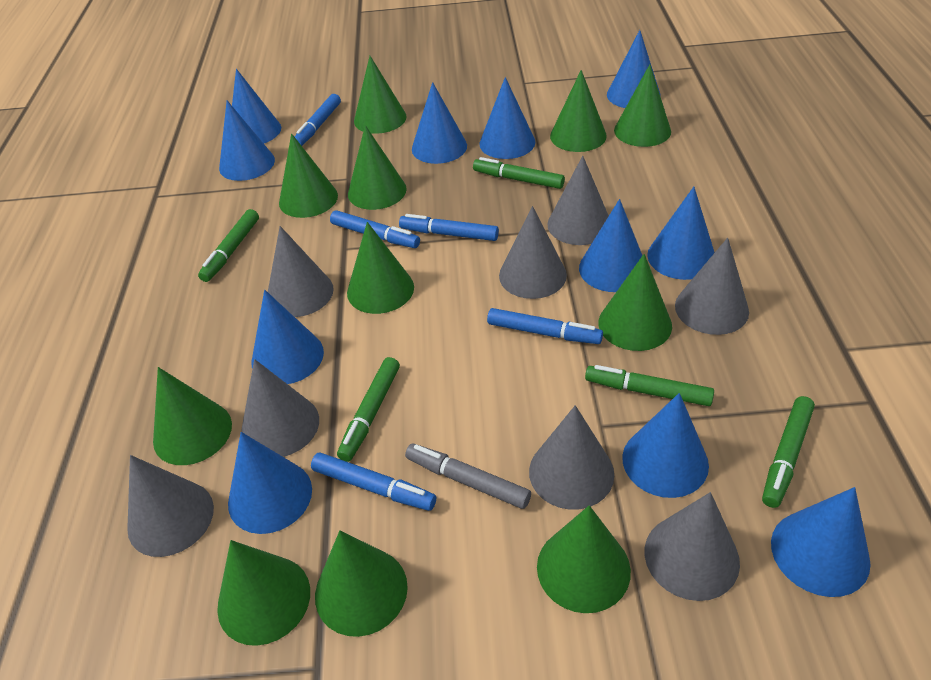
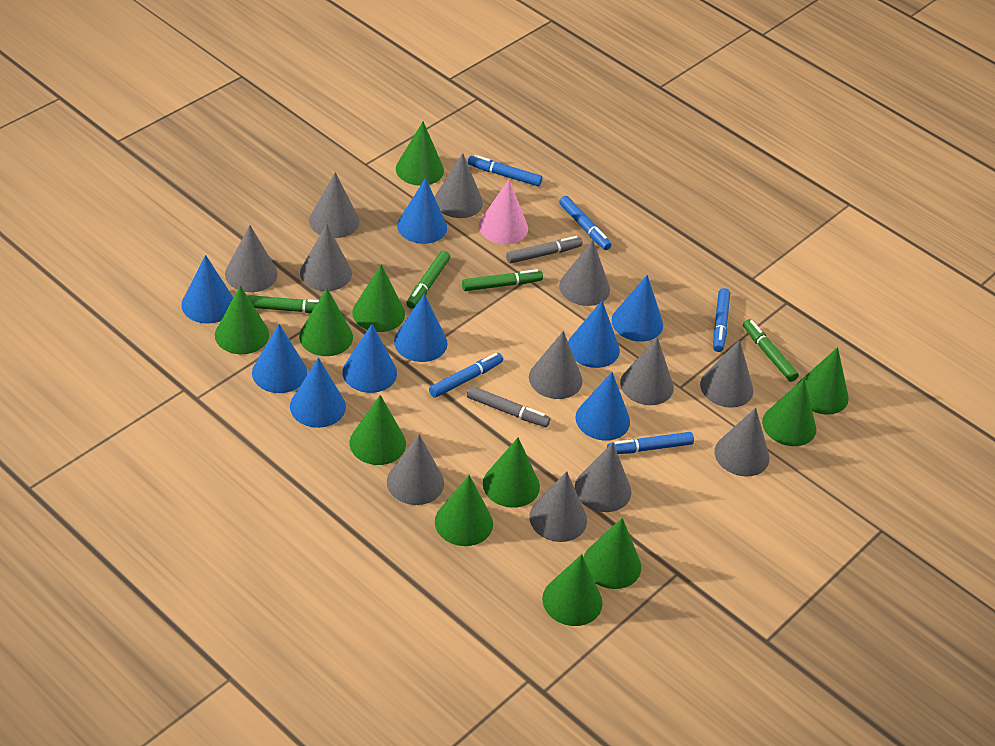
blue cone: 11 -> 9
green marker: 5 -> 4
grey cone: 8 -> 12
grey marker: 1 -> 2
pink cone: 0 -> 1

